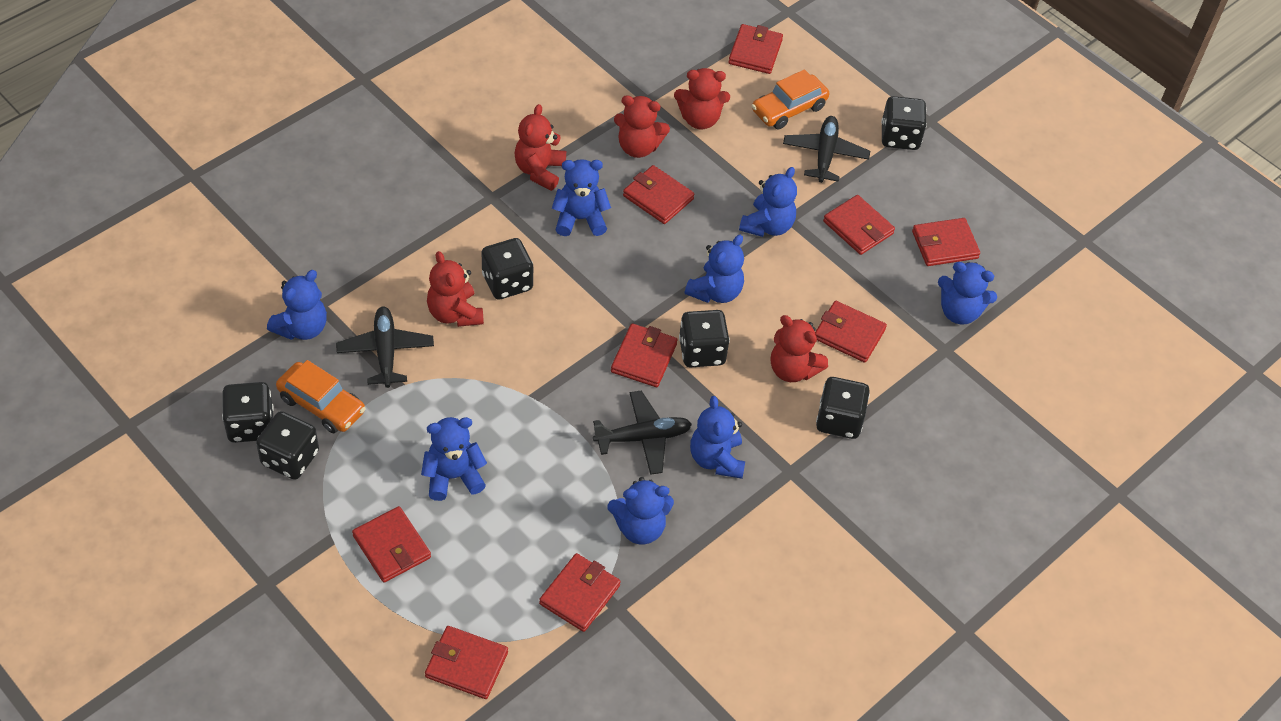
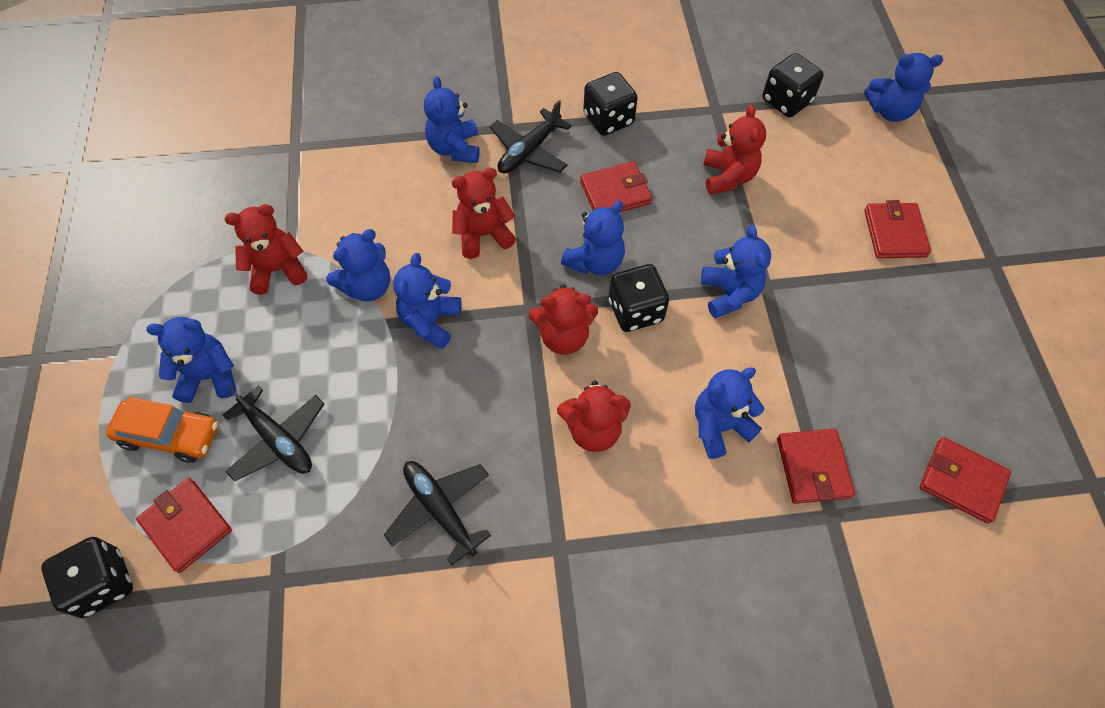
black dice: 6 -> 4
orange car: 2 -> 1
red wallet: 9 -> 5

